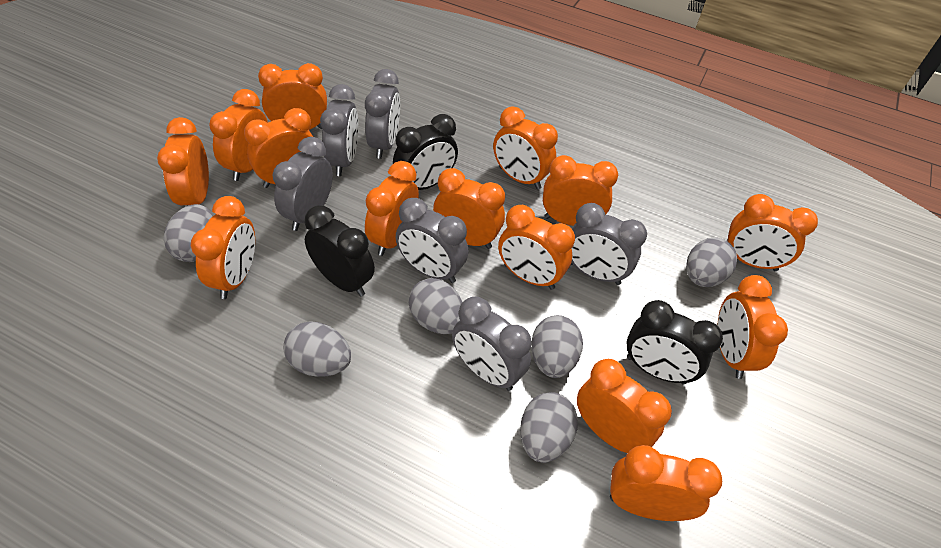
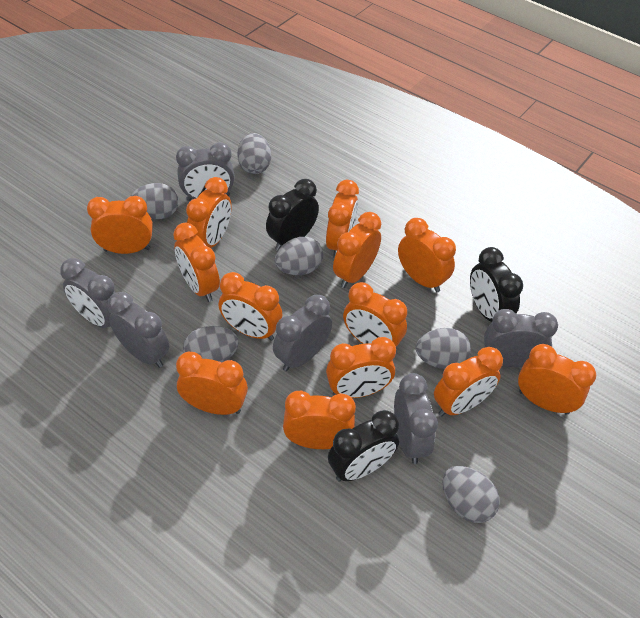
orange clock: 14 -> 13

